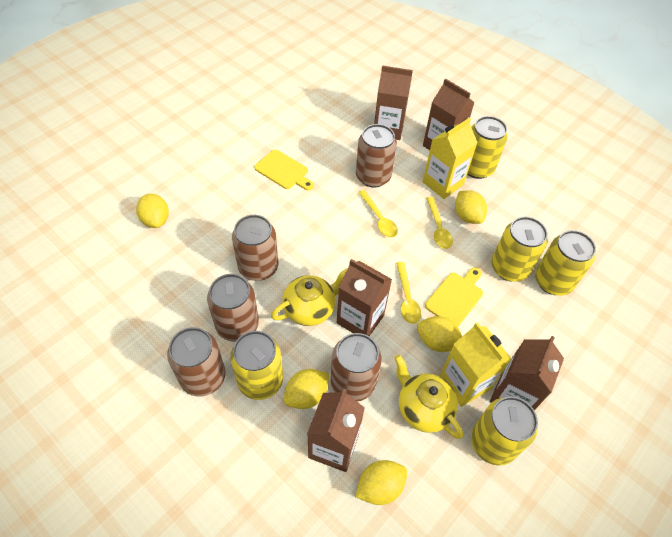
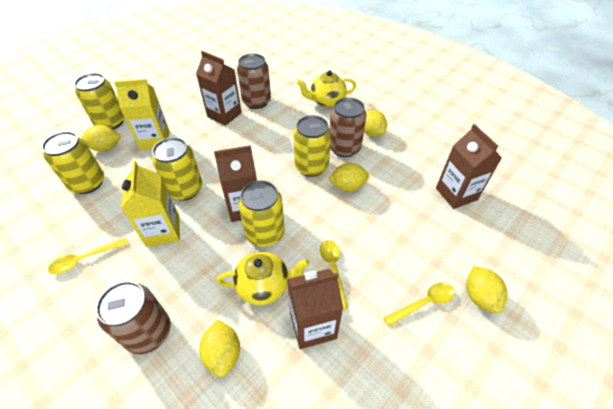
brown can: 5 -> 3
brown carton: 5 -> 4
yellow cutting board: 2 -> 0

